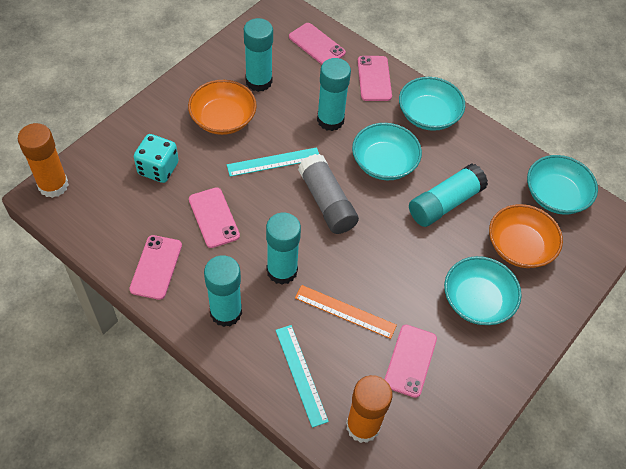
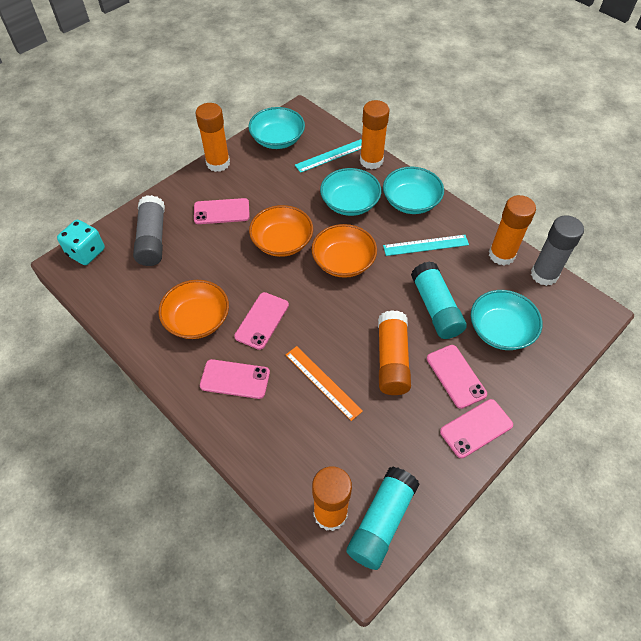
grey glue stick: 1 -> 2
orange bowl: 2 -> 3
orange glue stick: 2 -> 5
turquoise glue stick: 5 -> 2

